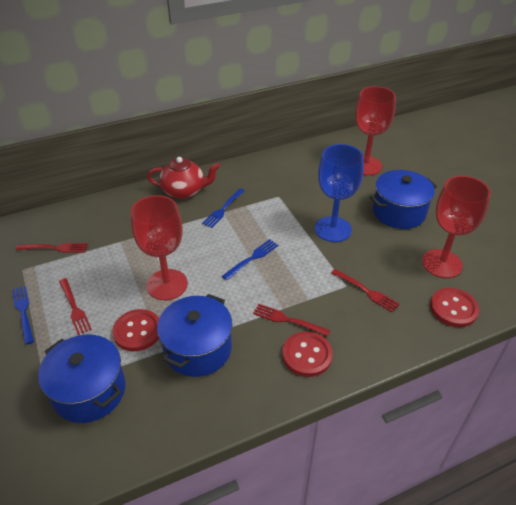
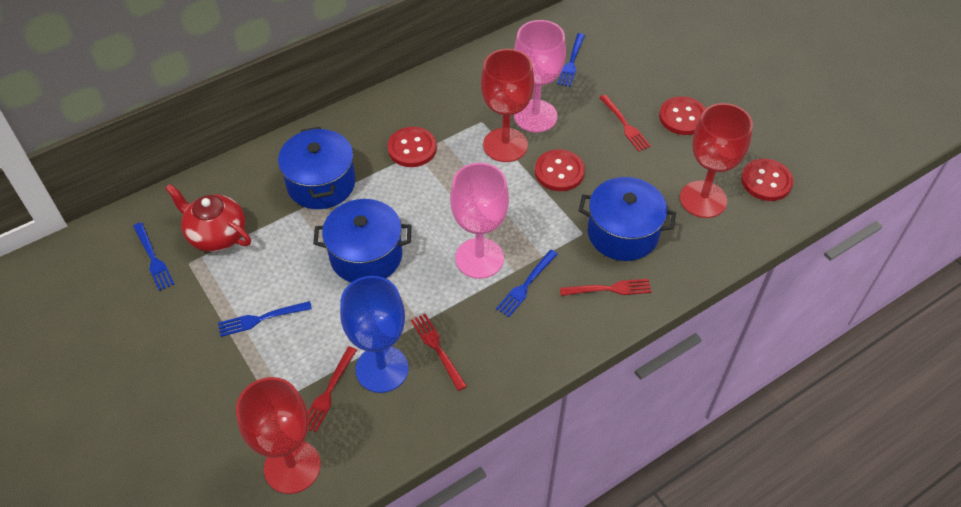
blue fork: 3 -> 4
pink goblet: 0 -> 2
red button: 3 -> 4

